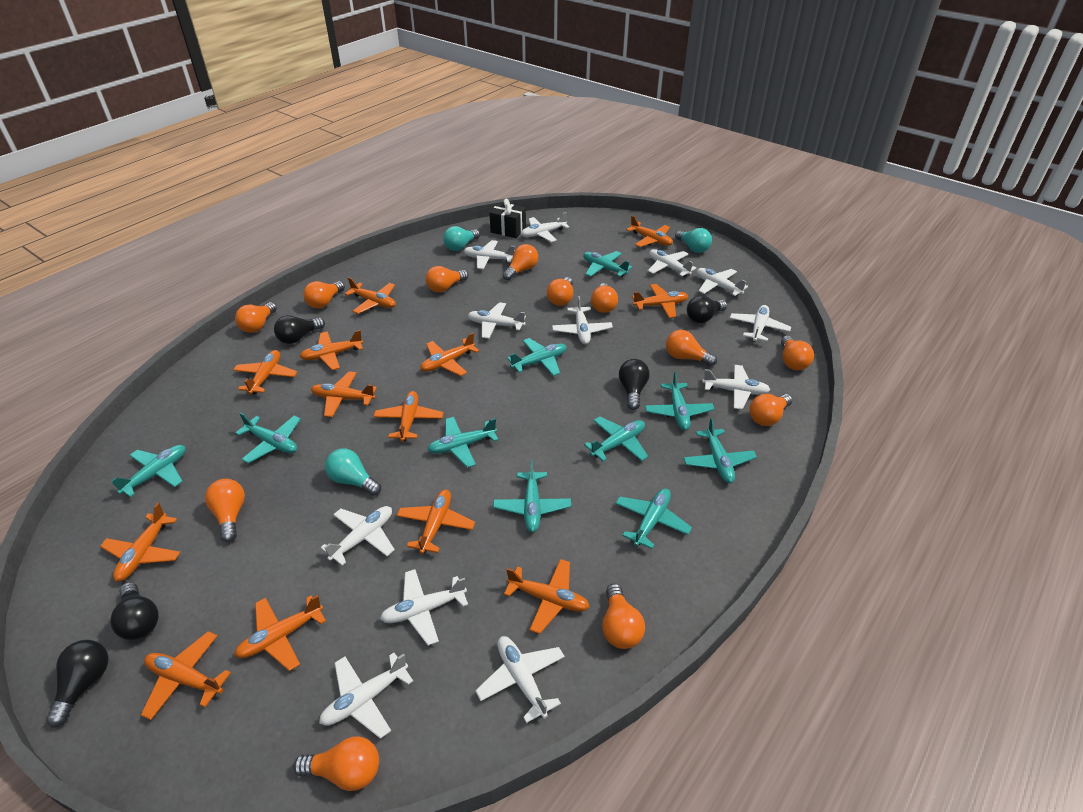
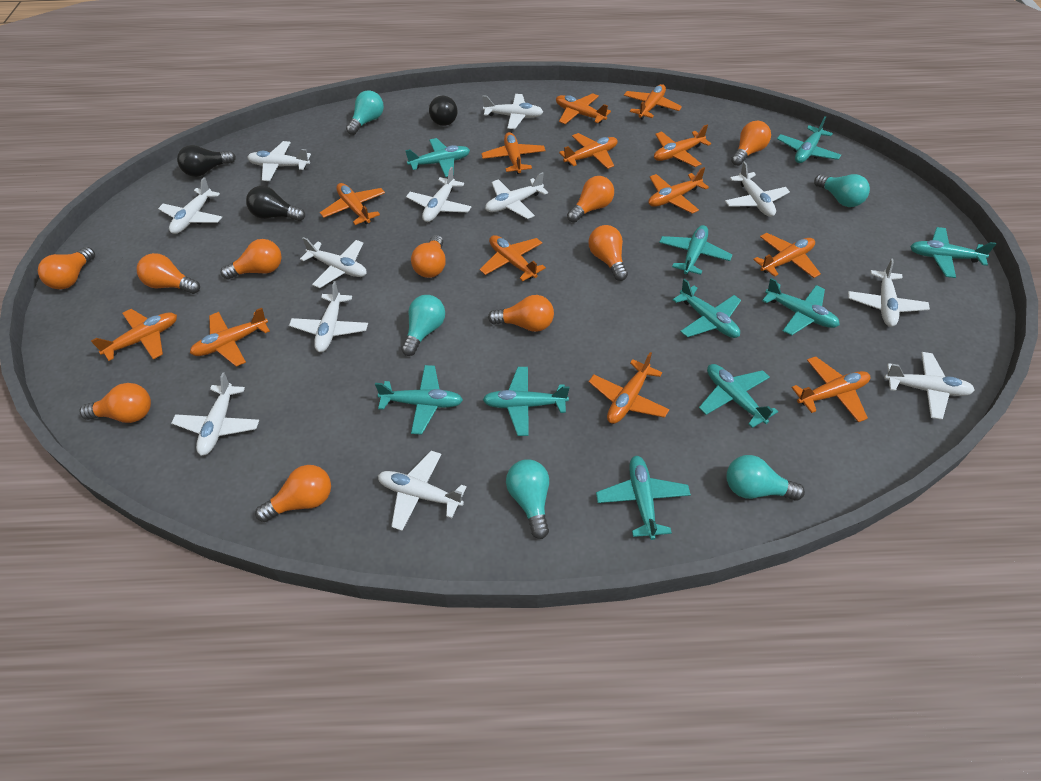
black gift: 1 -> 0
black light bulb: 5 -> 3
orange light bulb: 12 -> 10
turquoise light bulb: 3 -> 5

